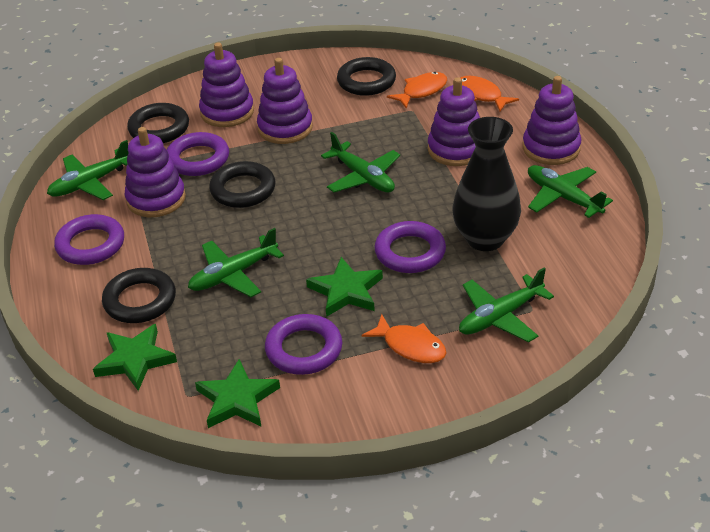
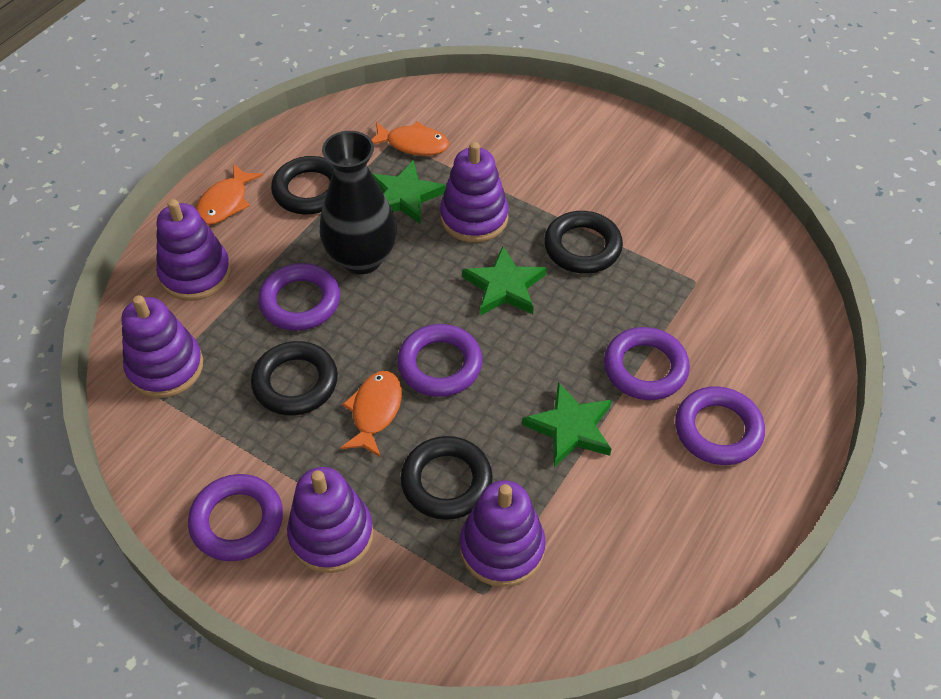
green plane: 5 -> 0
purple ring: 4 -> 5

